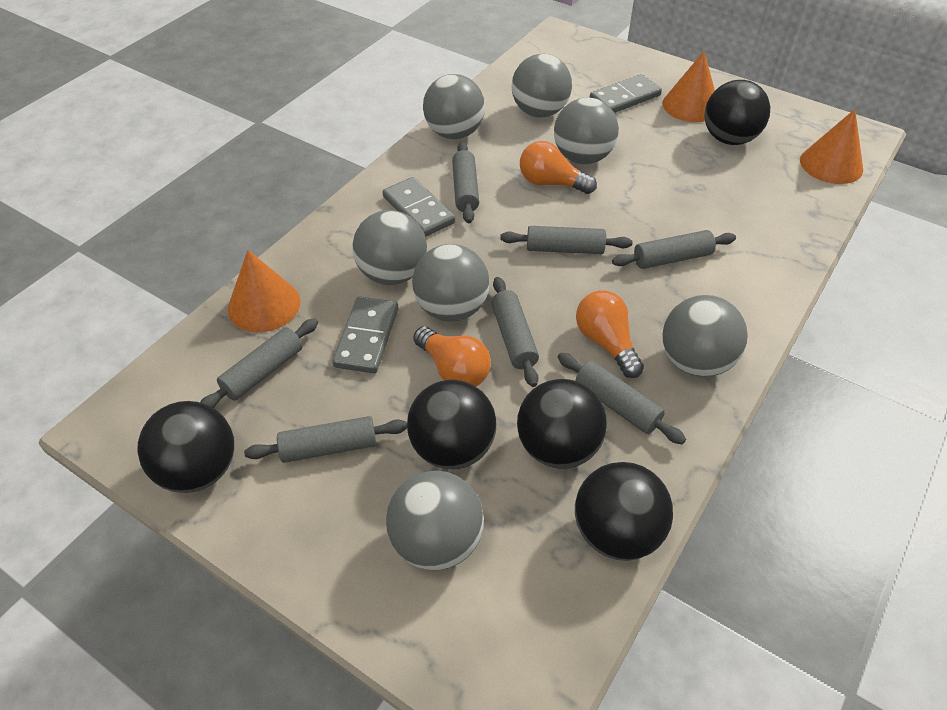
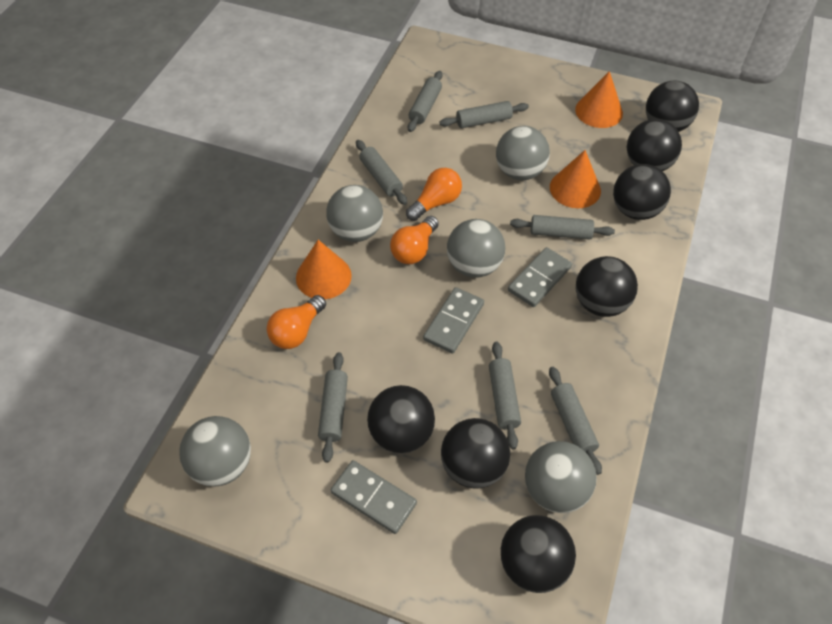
black ball: 5 -> 7
grey ball: 7 -> 5

